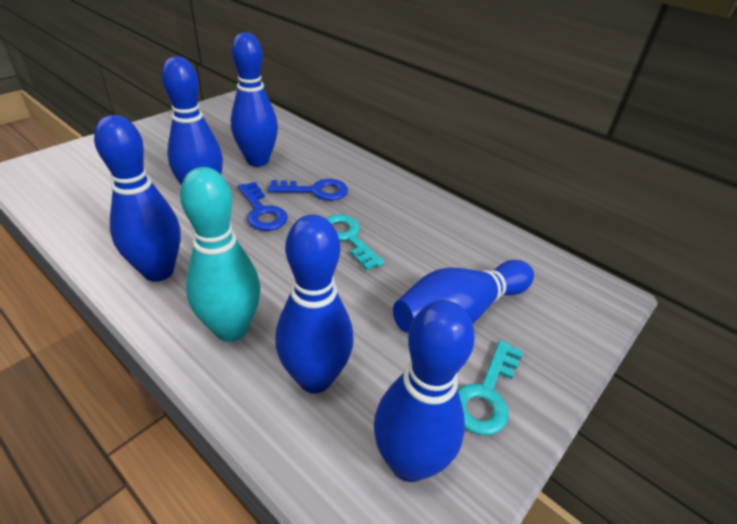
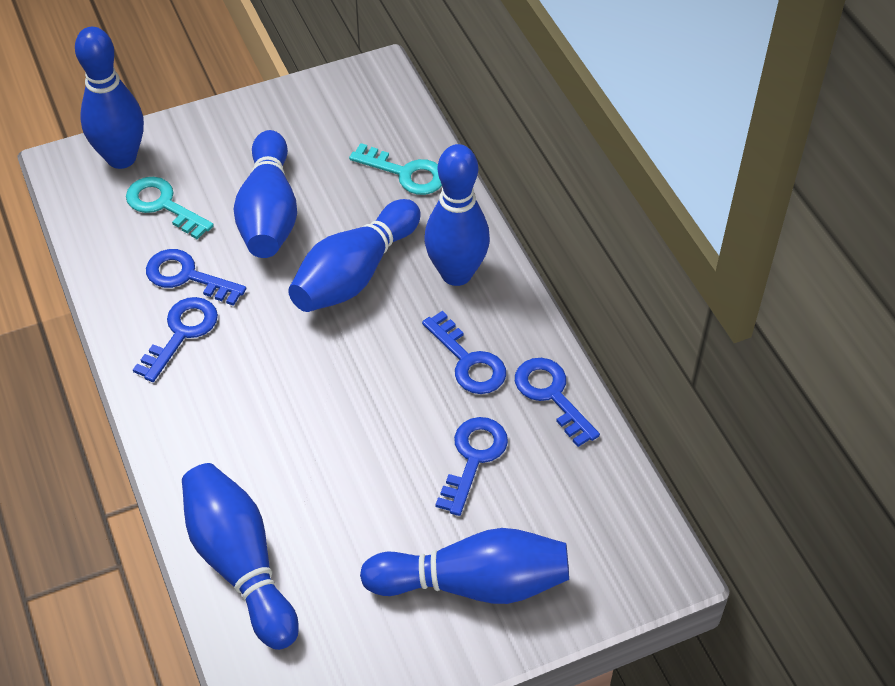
blue key: 2 -> 5
turquoise bowling pin: 1 -> 0

